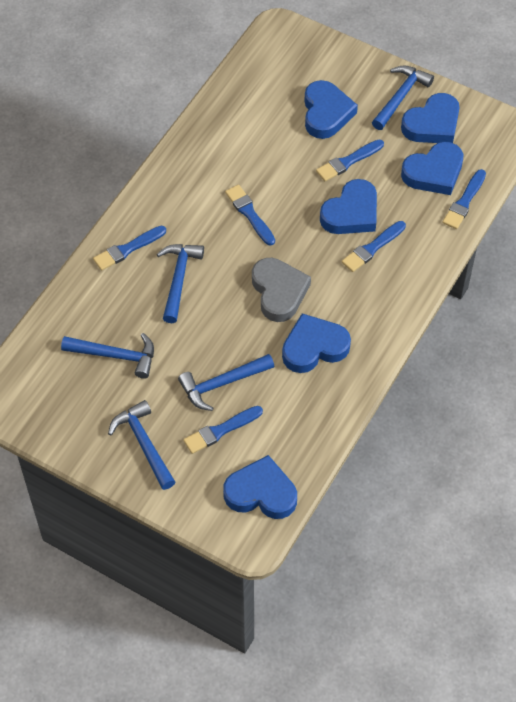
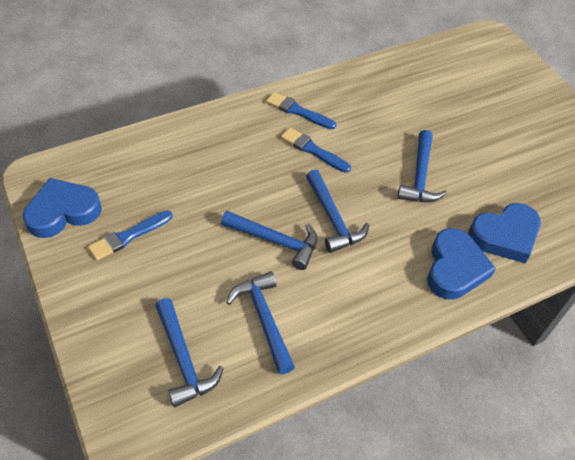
blue brush: 6 -> 3
blue heart: 6 -> 3
grey heart: 1 -> 0

